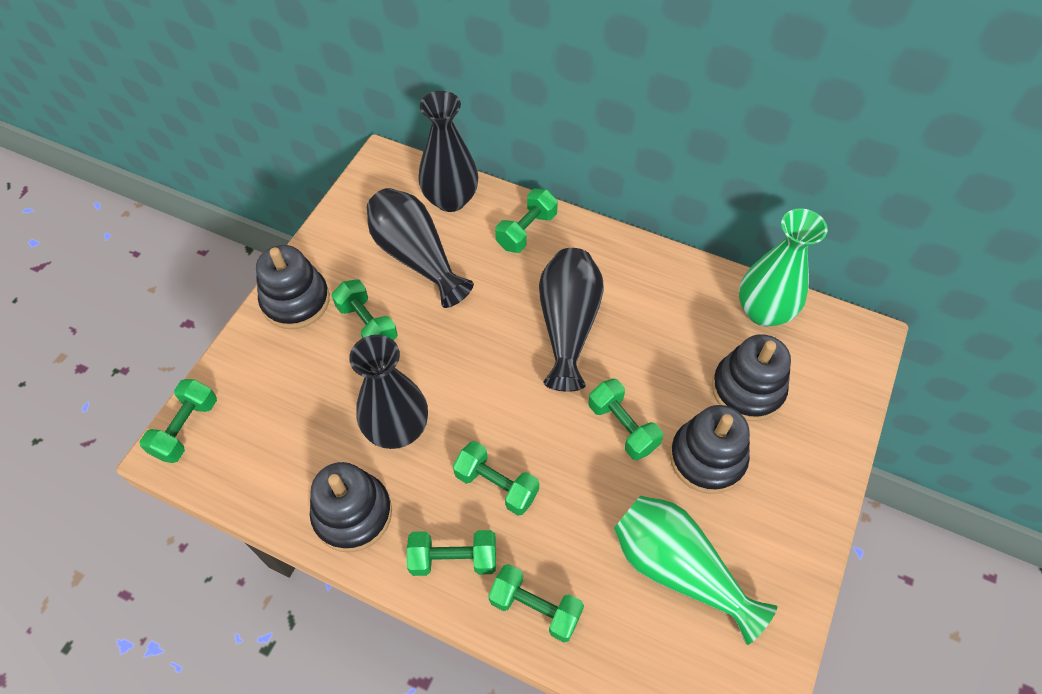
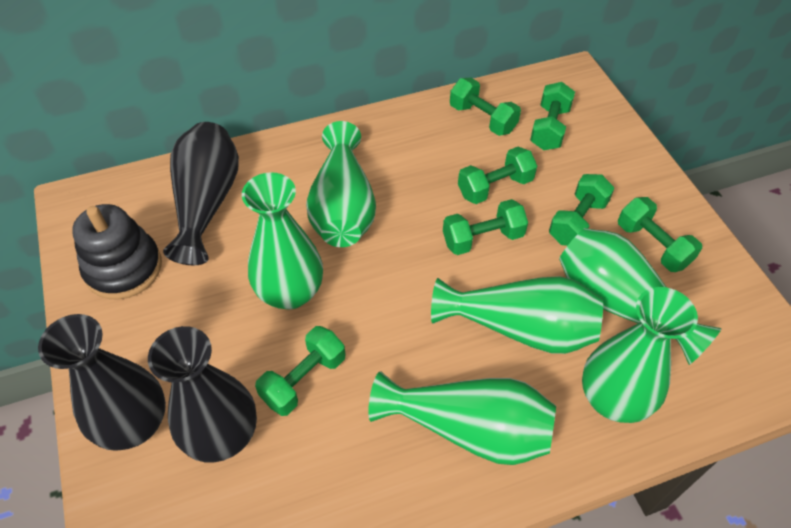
black stacking toy: 4 -> 1
black vase: 4 -> 3
green vase: 2 -> 6

